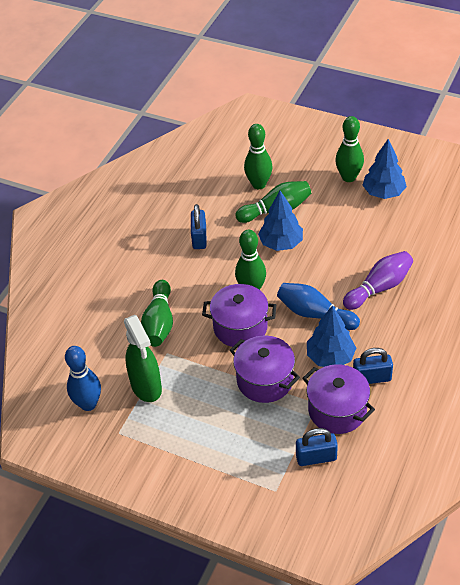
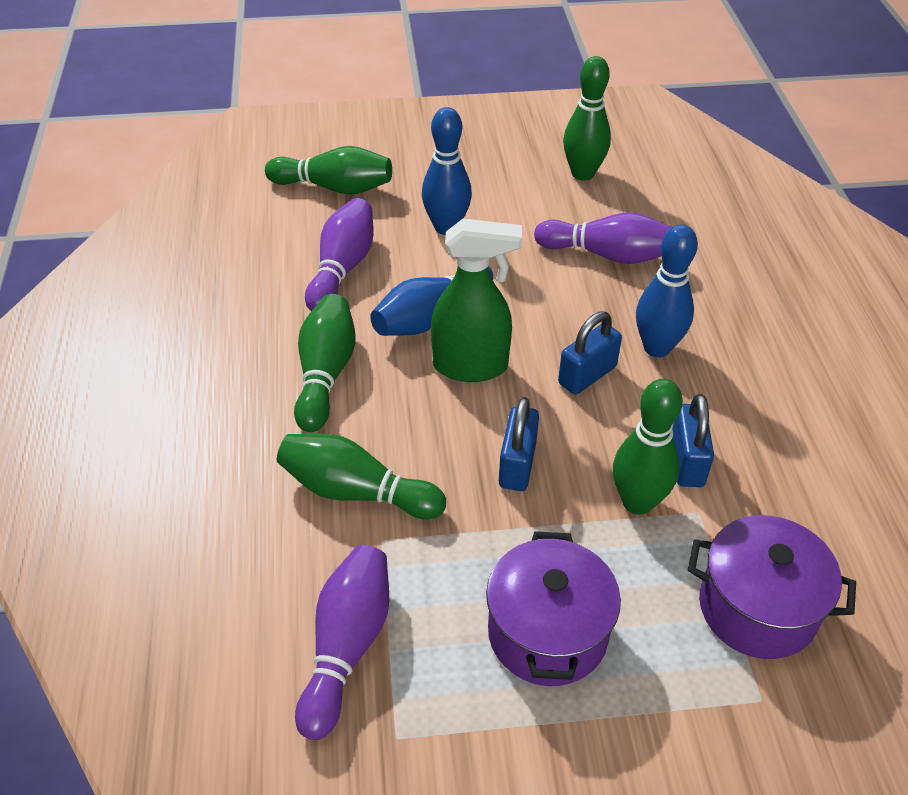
blue bowling pin: 2 -> 3
blue tree: 3 -> 0
purple bowling pin: 1 -> 3
purple pot: 3 -> 2

